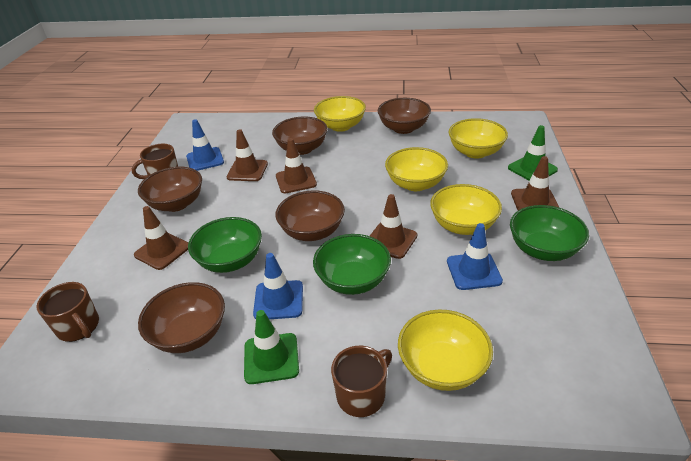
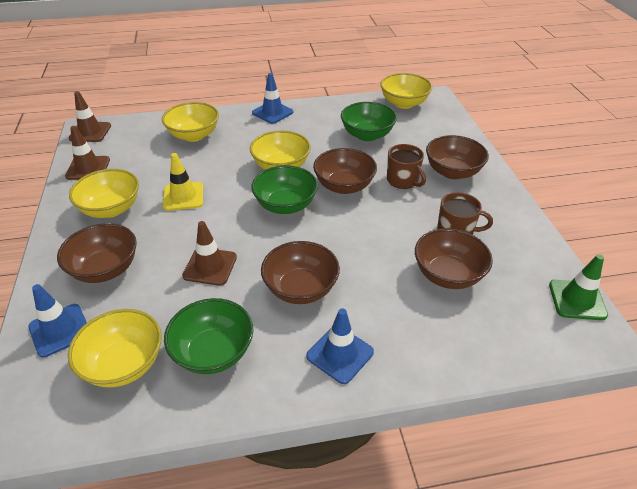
brown mug: 3 -> 2
brown traffic cone: 5 -> 3
green traffic cone: 2 -> 1
yellow traffic cone: 0 -> 1

